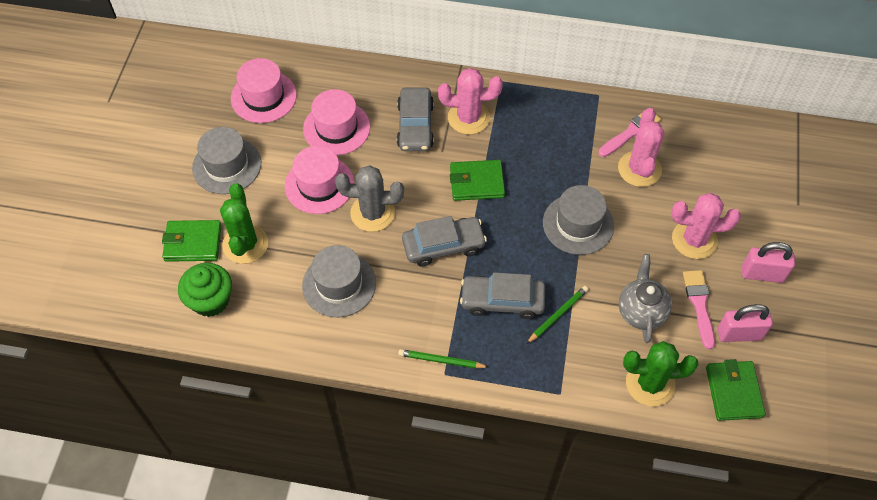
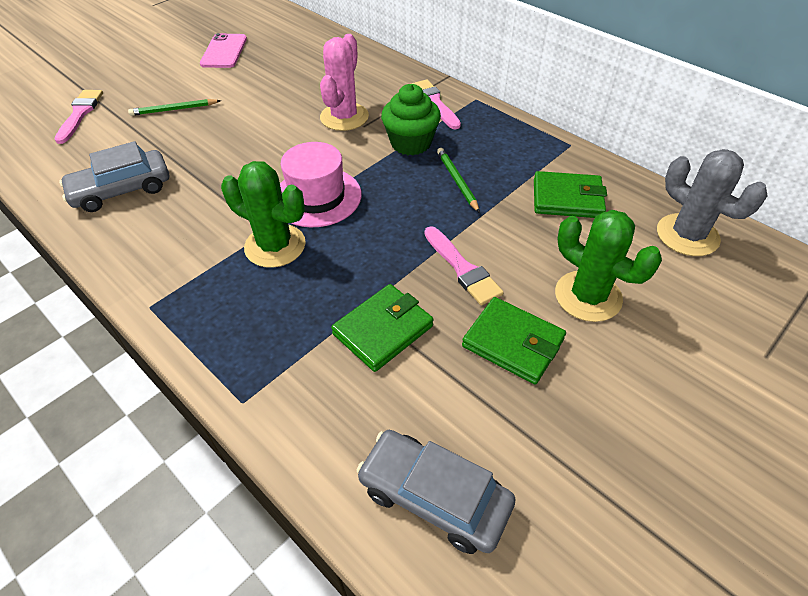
grey car: 3 -> 2
grey hat: 3 -> 0
grey teapot: 1 -> 0
pink brush: 2 -> 3
pink cactus: 3 -> 1
pink hat: 3 -> 1
pink padlock: 2 -> 0
pink phone: 0 -> 1

